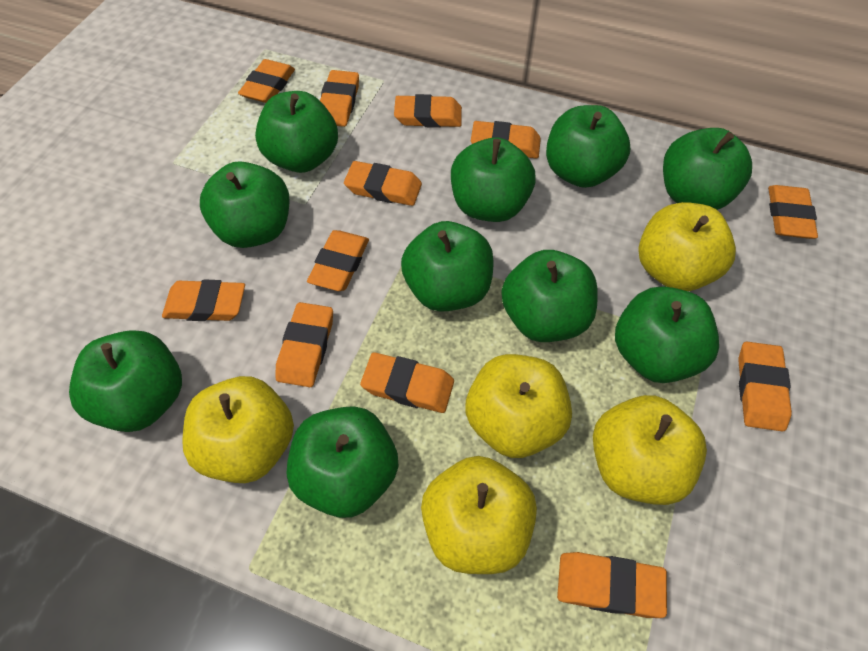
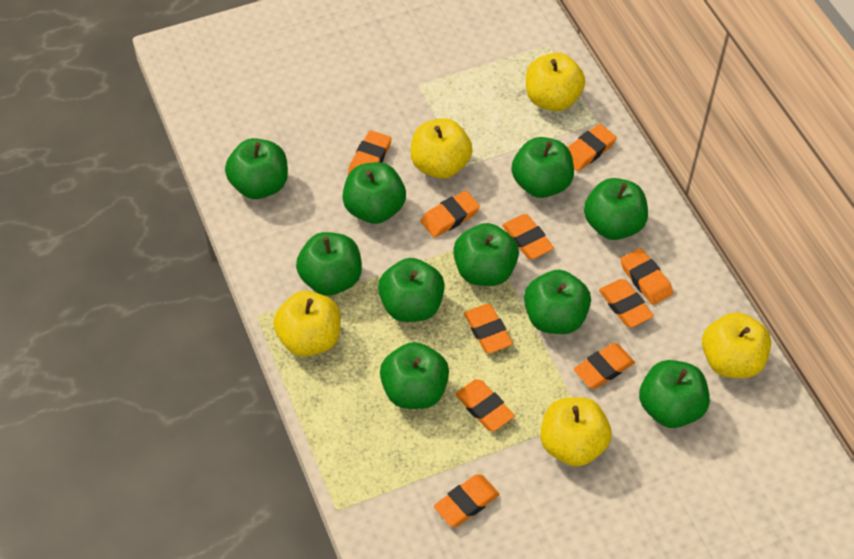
orange eraser: 12 -> 10

